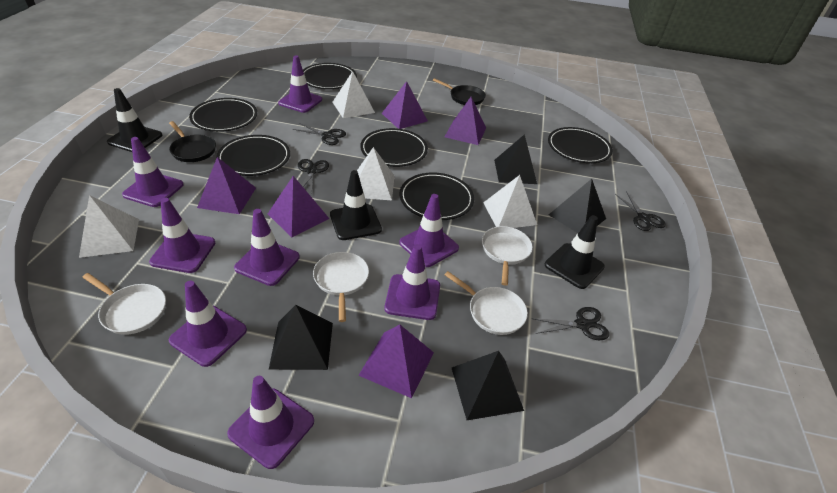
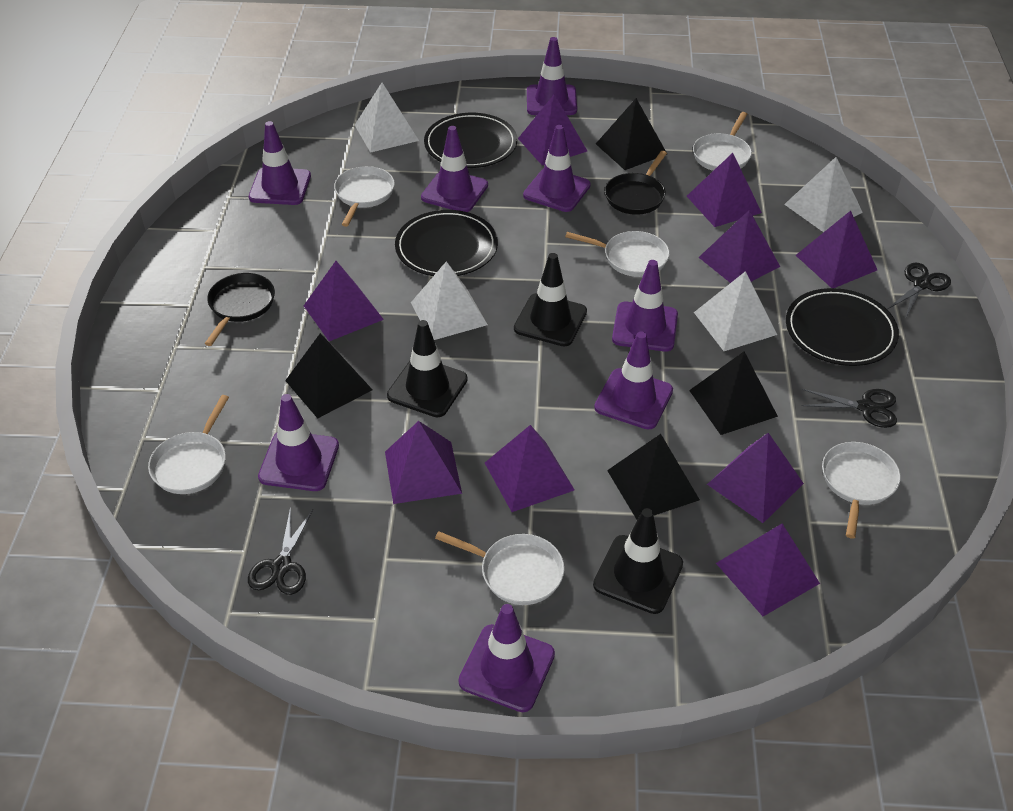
black plate: 6 -> 3
black scissors: 4 -> 3
purple pyramid: 5 -> 9
white pan: 4 -> 6

